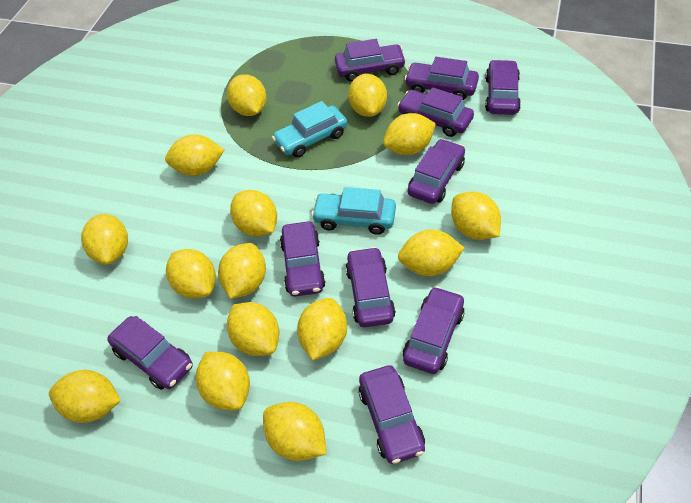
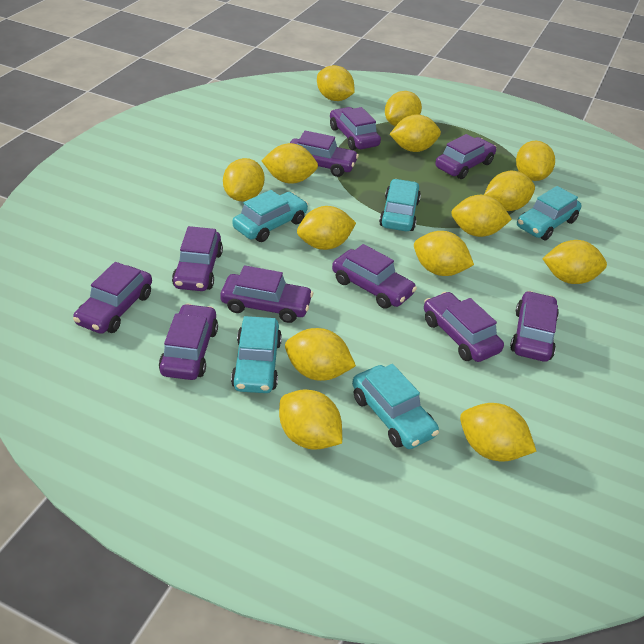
turquoise car: 2 -> 5
yellow lemon: 15 -> 14

